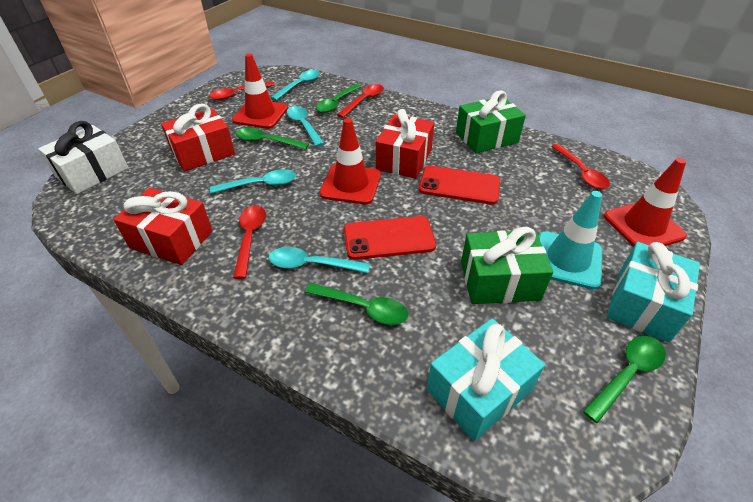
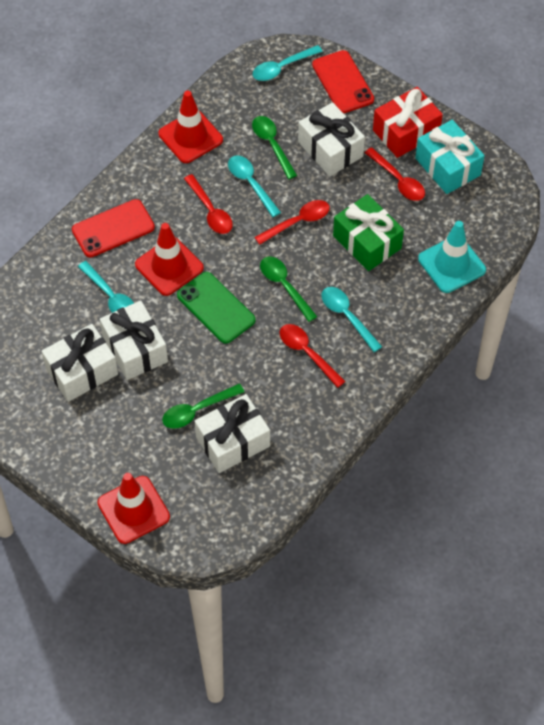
green gift: 2 -> 1
green phone: 0 -> 1
green spoon: 4 -> 3
red gift: 3 -> 1
turquoise gift: 2 -> 1
white gift: 1 -> 4

